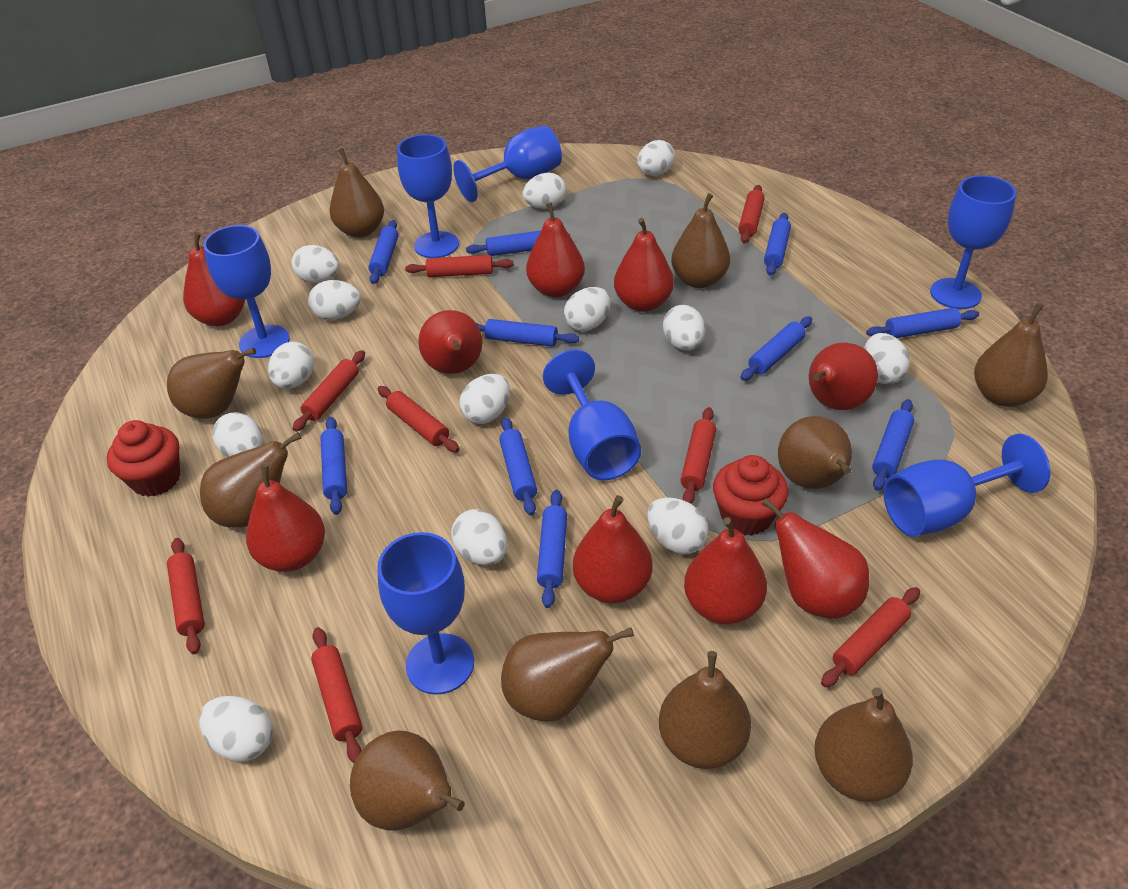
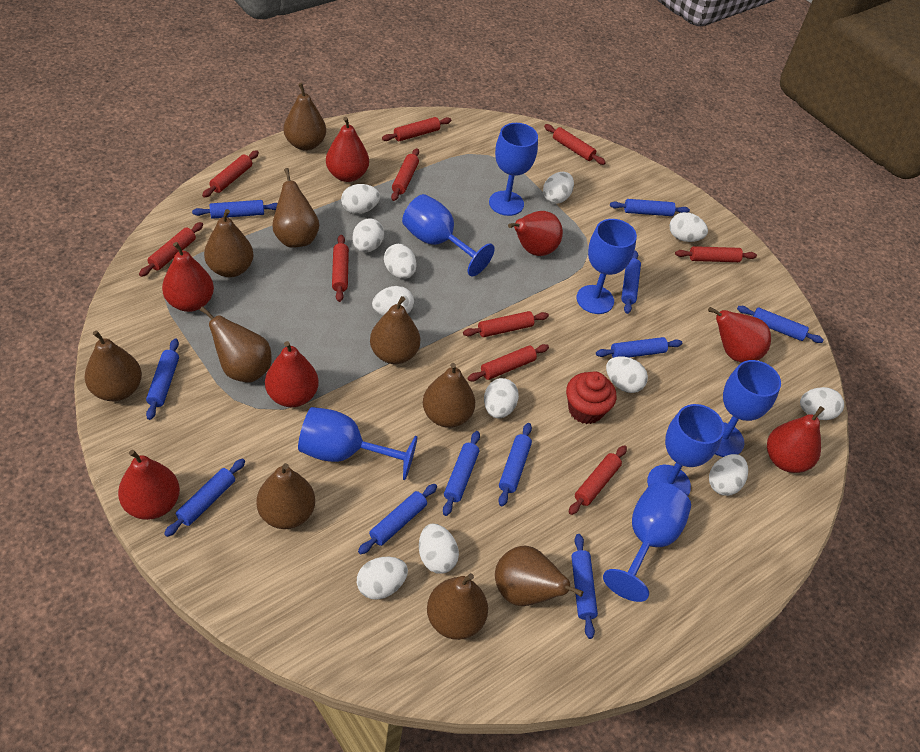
blue rolling pin: 10 -> 11
red cupcake: 2 -> 1
red pear: 9 -> 7
red rolling pin: 8 -> 10
white egg: 13 -> 12

